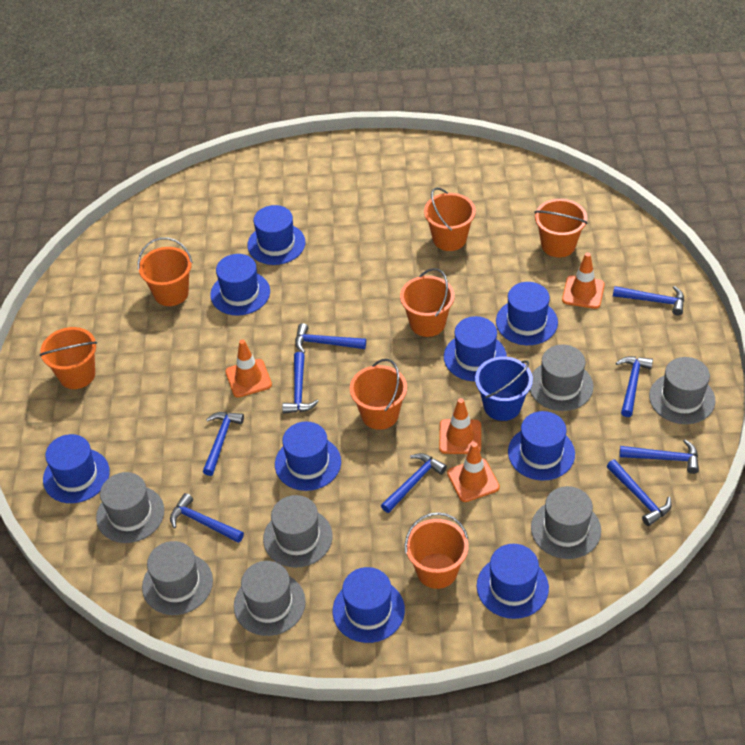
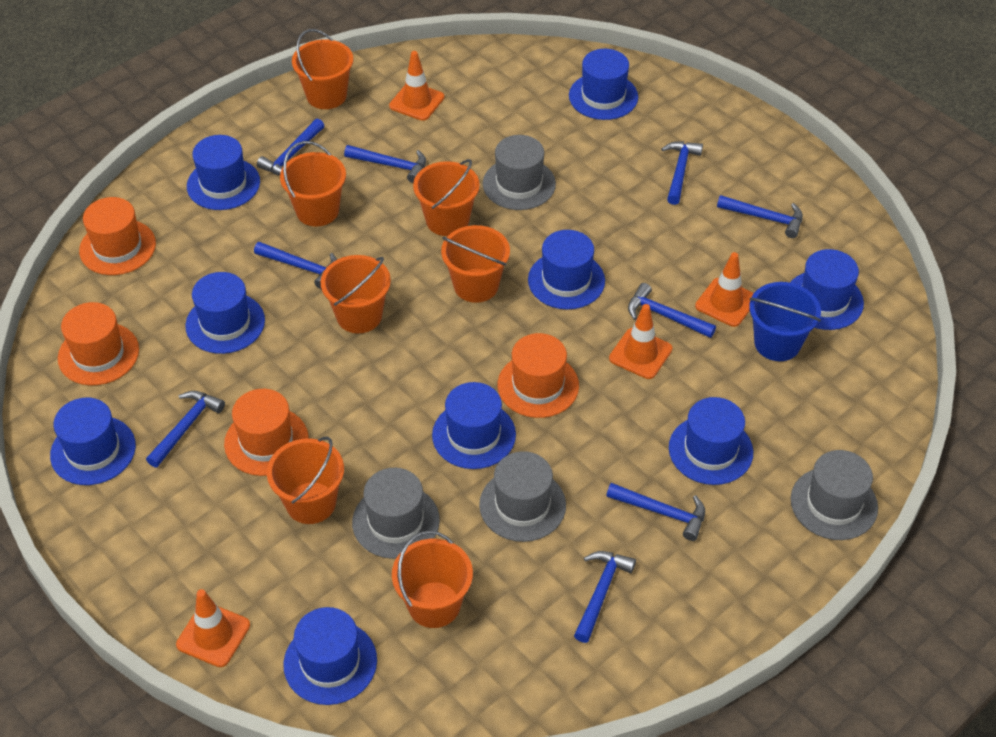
grey hat: 7 -> 4
orange hat: 0 -> 4

